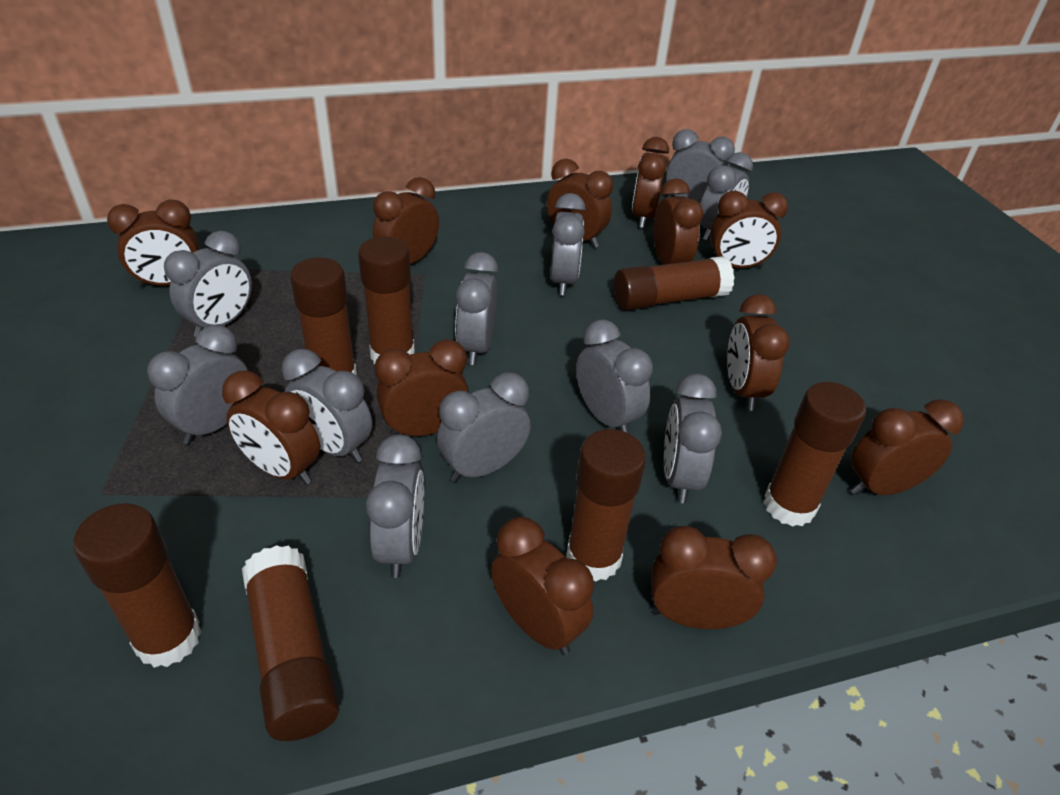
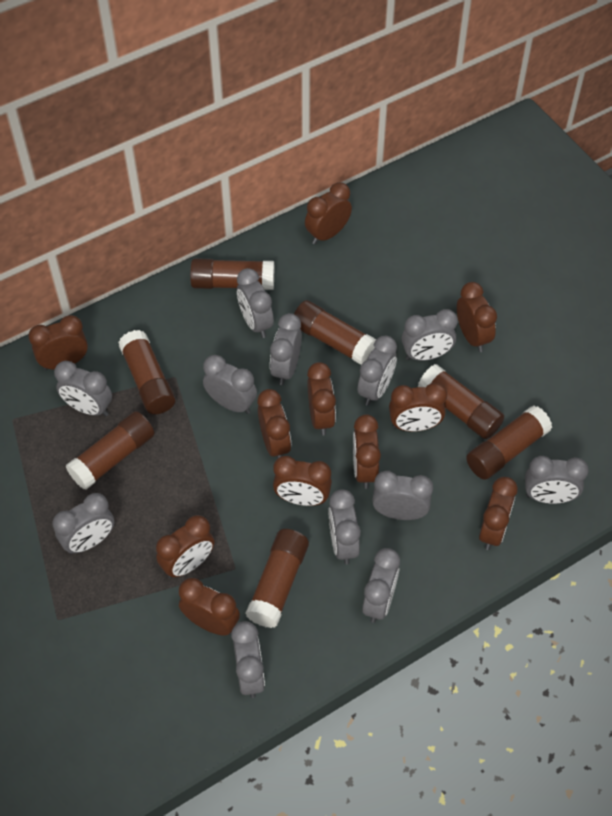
brown clock: 12 -> 11
grey clock: 11 -> 12

